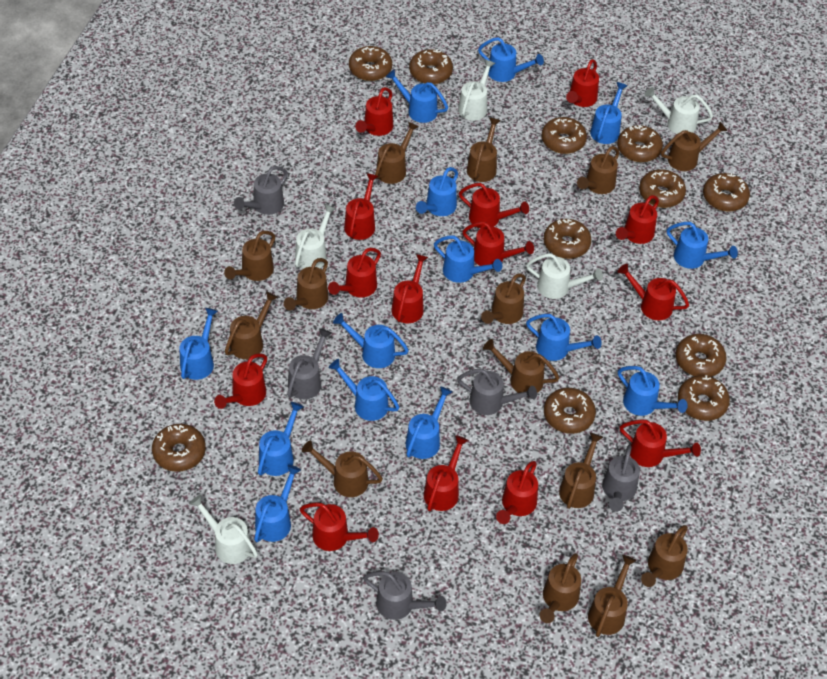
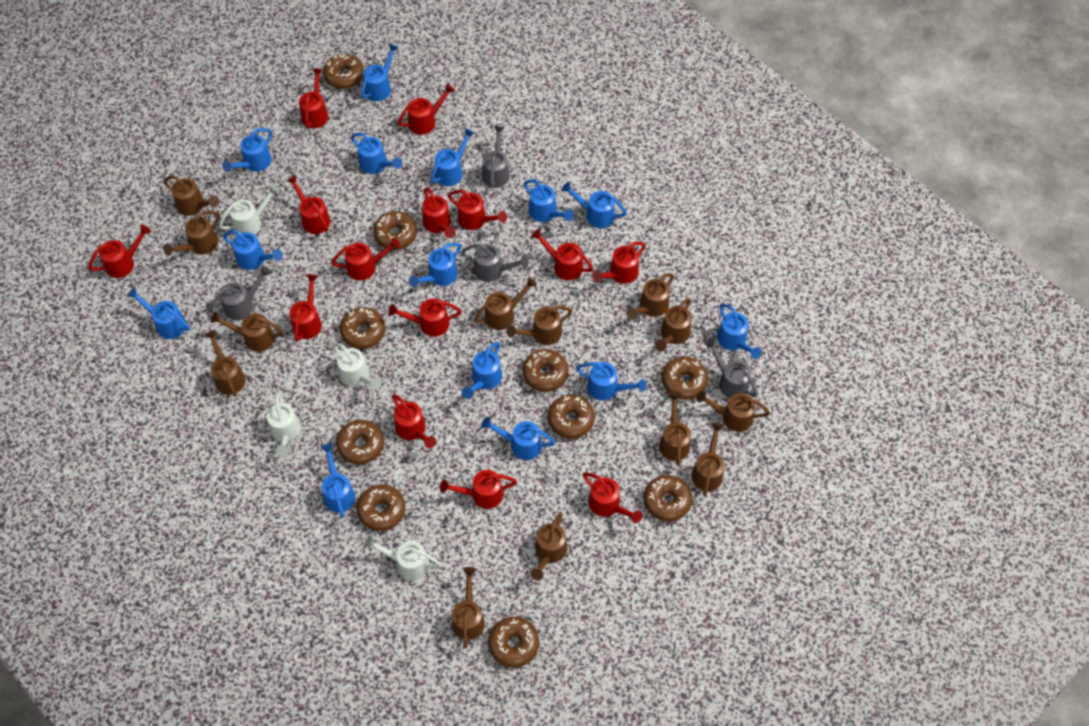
brown donut: 11 -> 10
brown watering can: 14 -> 13
grey watering can: 5 -> 4
white watering can: 5 -> 4

